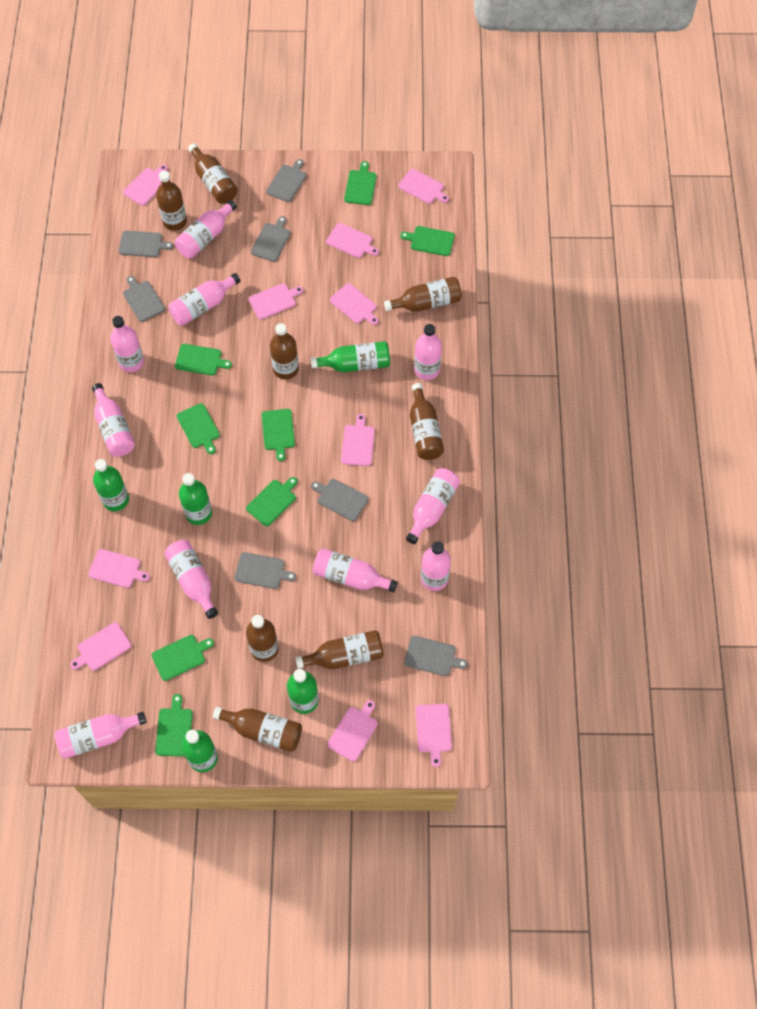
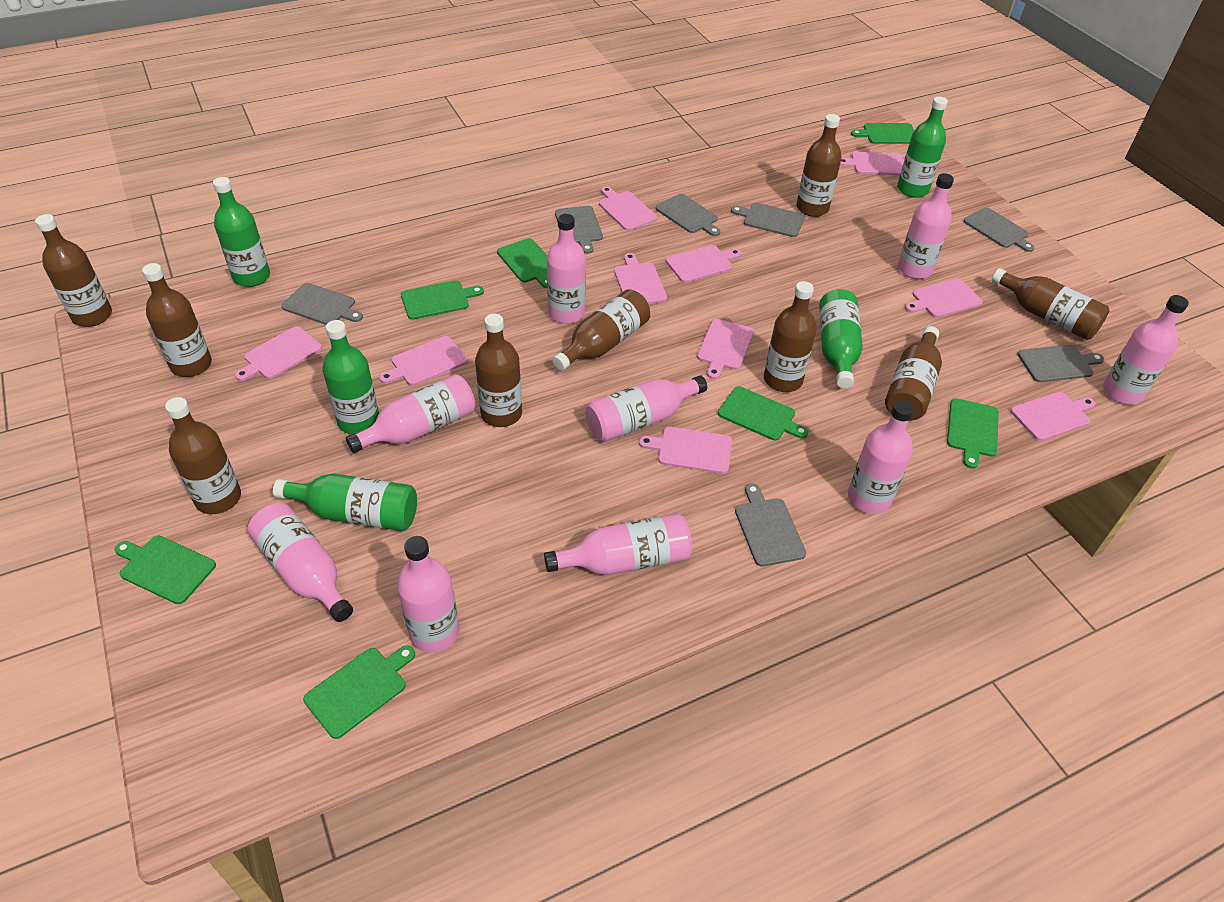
brown bottle: 8 -> 9
green cutting board: 8 -> 7
pink bottle: 10 -> 9

